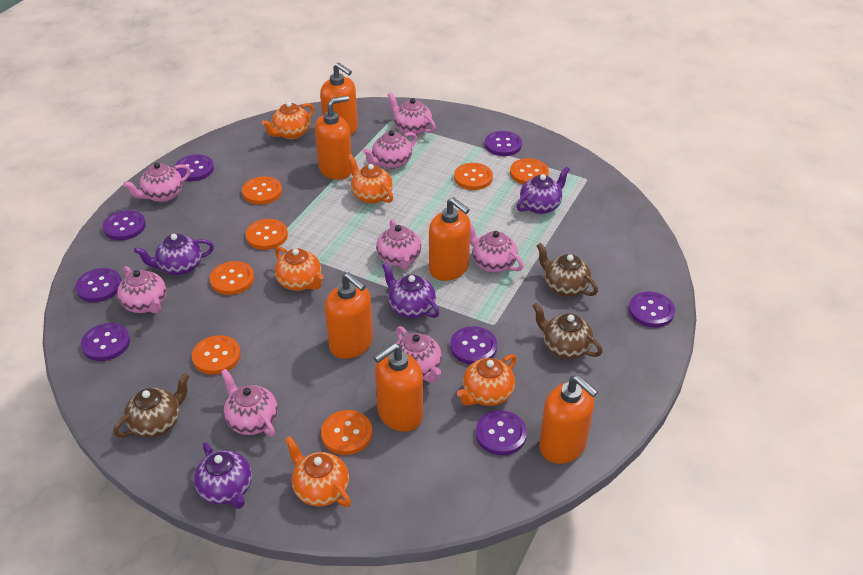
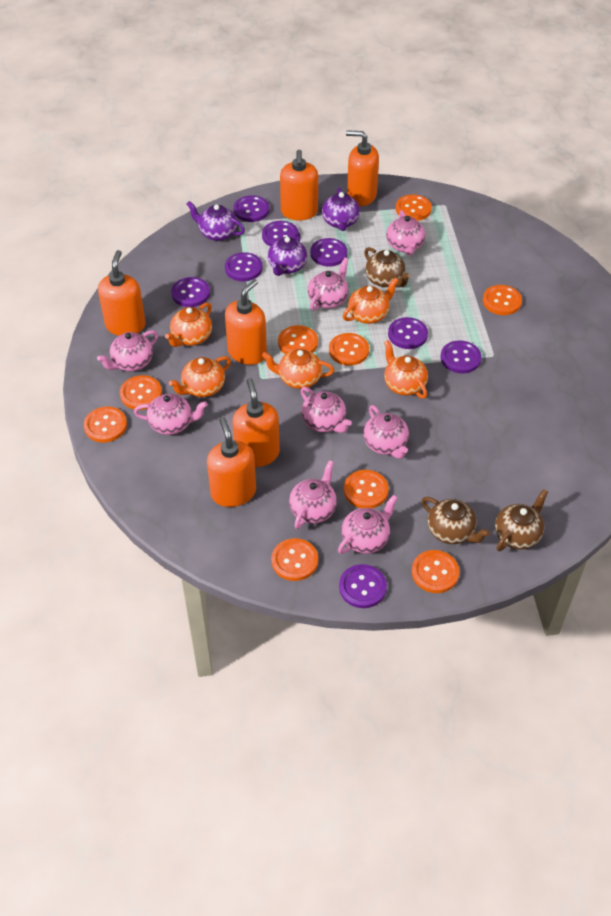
orange button: 7 -> 9
purple teapot: 4 -> 3

